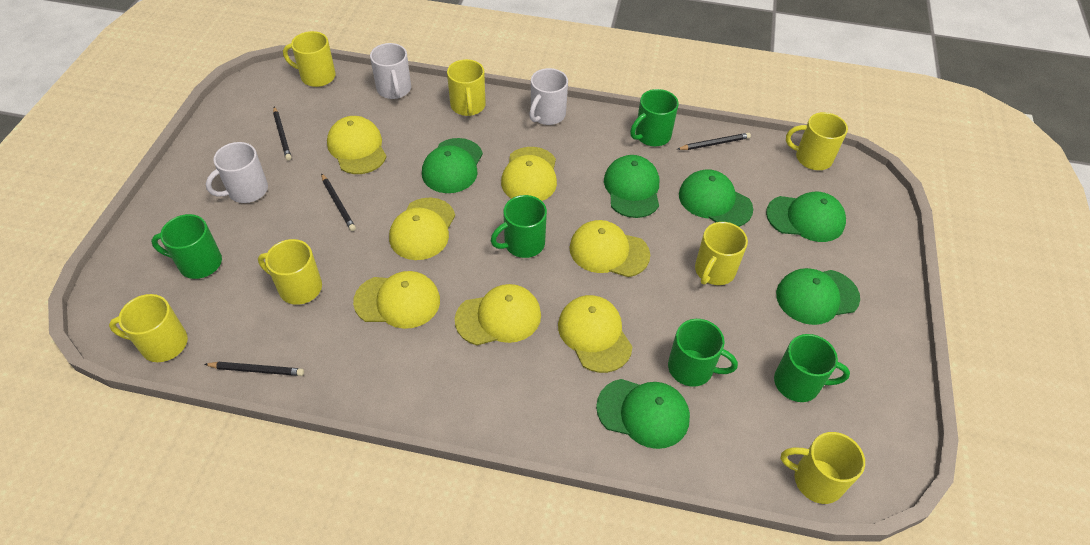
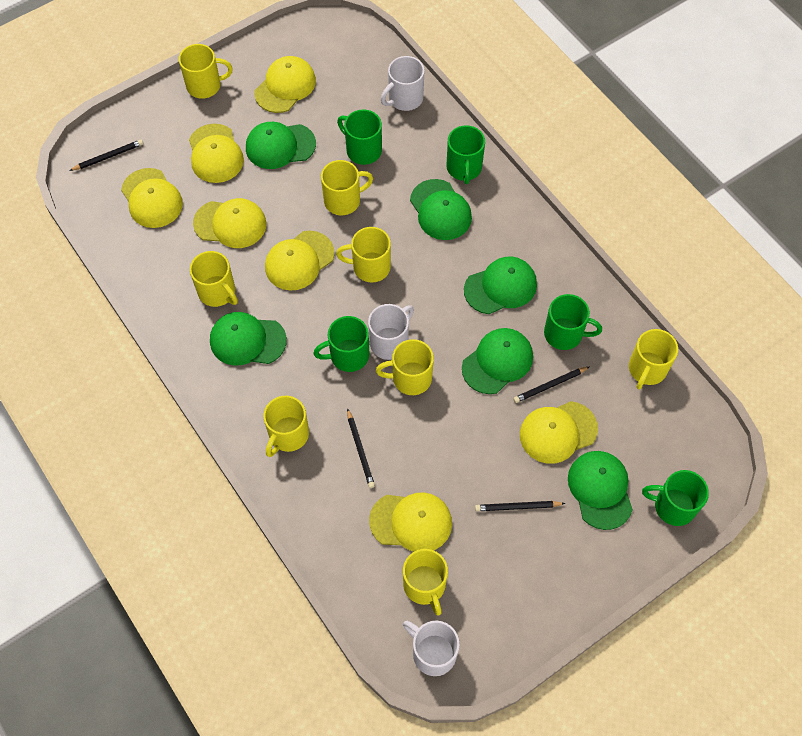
yellow mug: 7 -> 8

